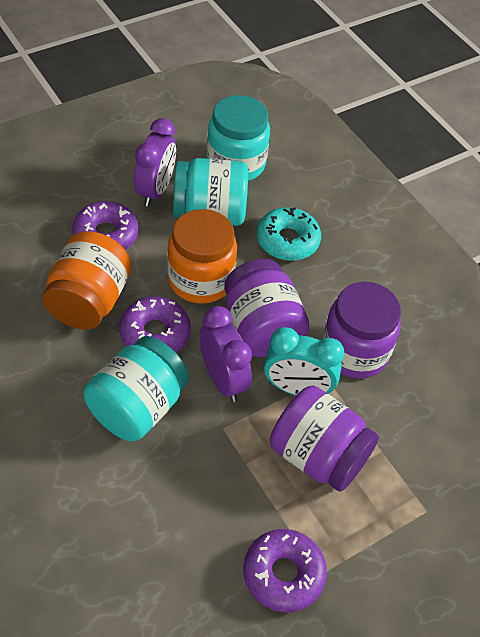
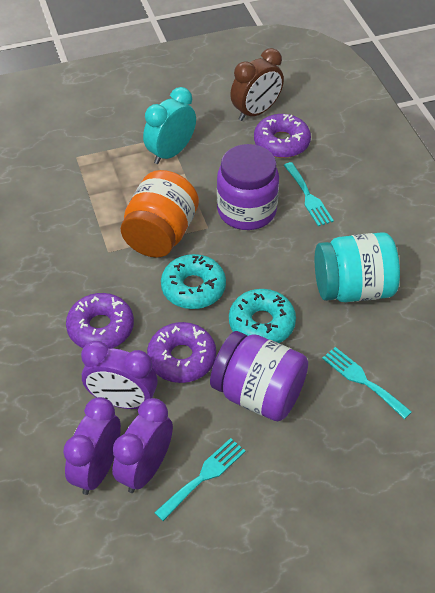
brown clock: 0 -> 1
orange jar: 2 -> 1
purple clock: 2 -> 3
purple jar: 3 -> 2
turquoise donut: 1 -> 2
turquoise fork: 0 -> 3
turquoise jar: 3 -> 1

